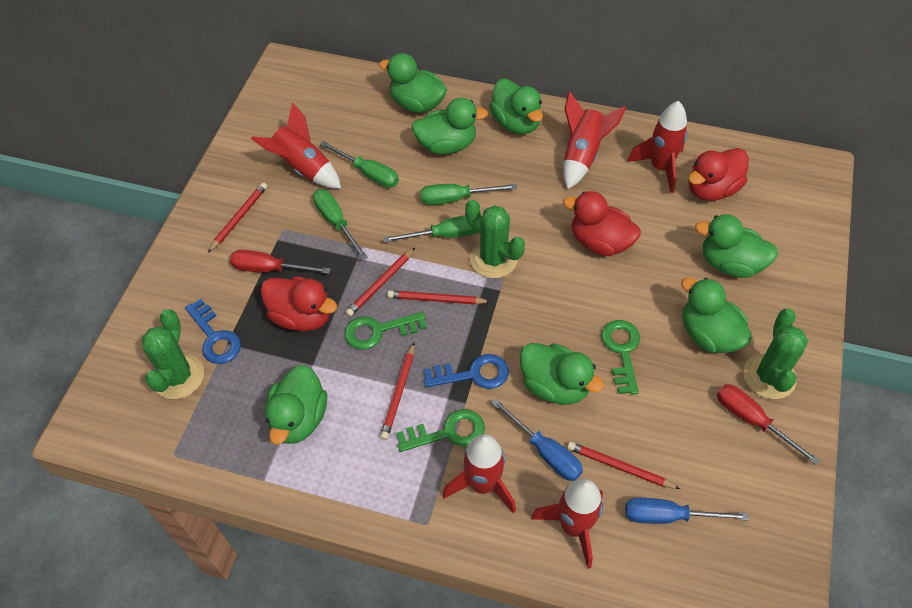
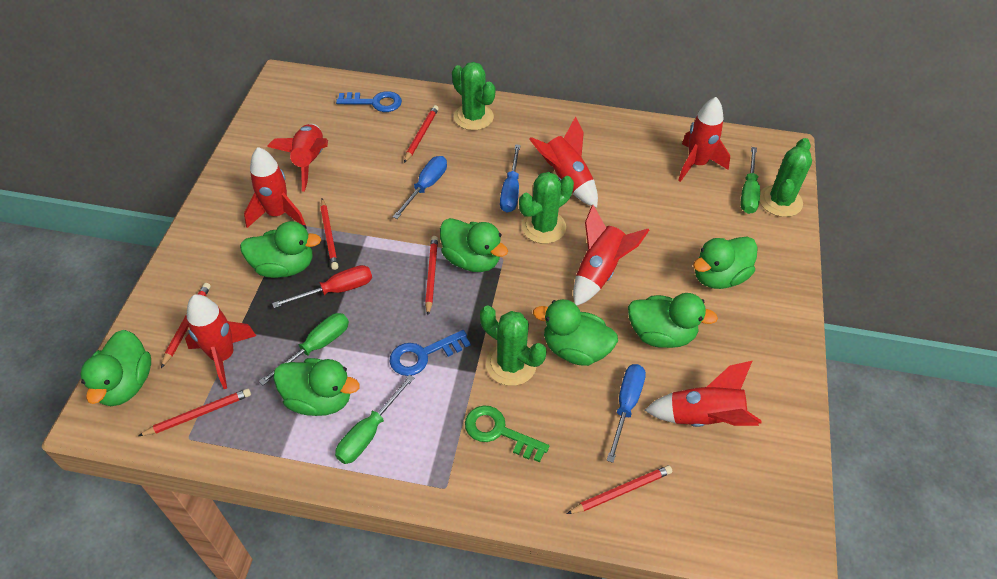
blue screwdriver: 2 -> 3
green cactus: 3 -> 4
green key: 3 -> 1
green screwdriver: 4 -> 3
red duck: 3 -> 0
red pencil: 5 -> 6
red rocket: 5 -> 7
red screwdriver: 2 -> 1

